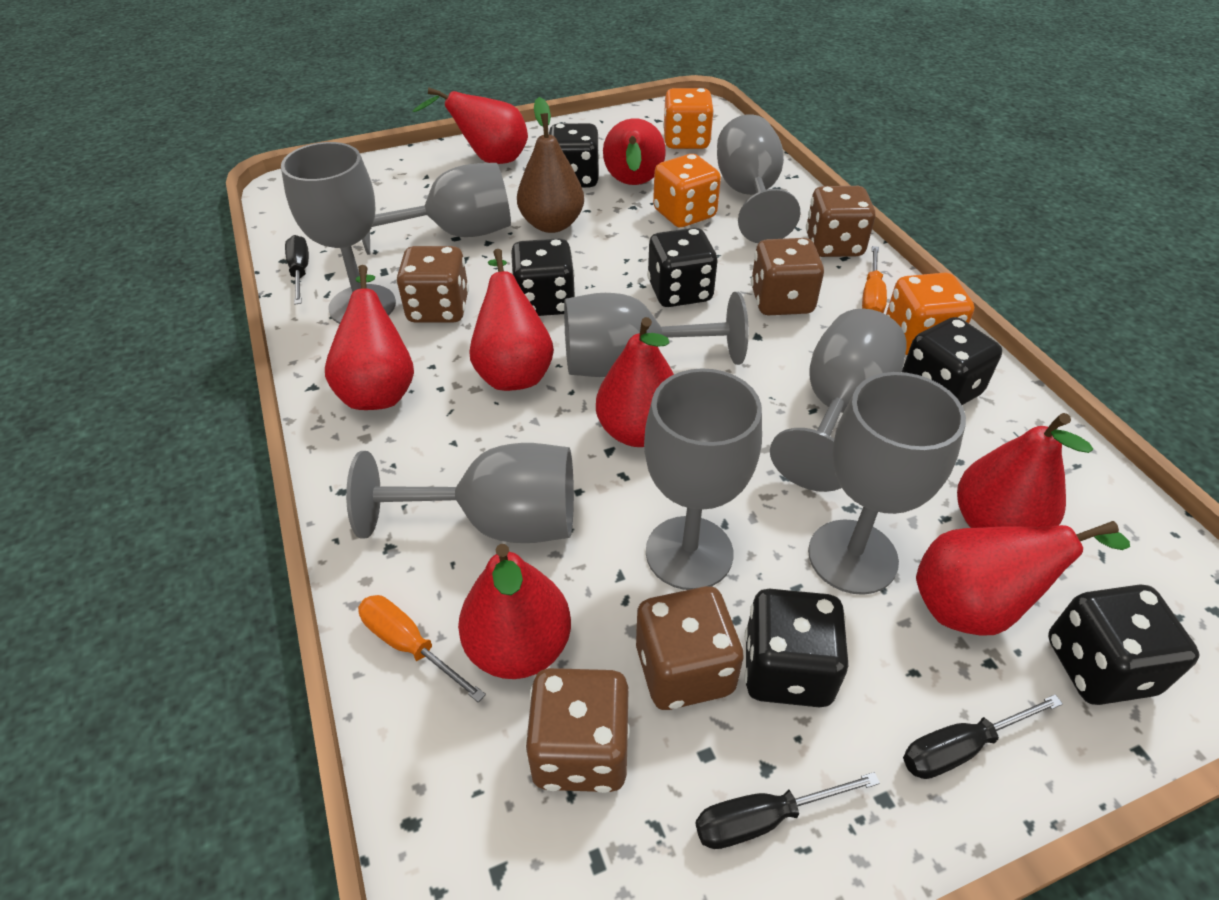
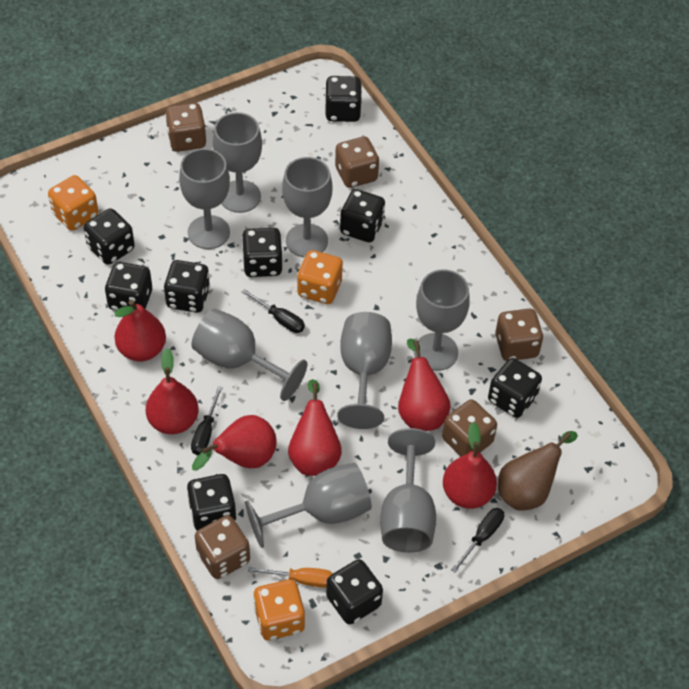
black dice: 6 -> 9
orange screwdriver: 2 -> 1
red pear: 8 -> 6

